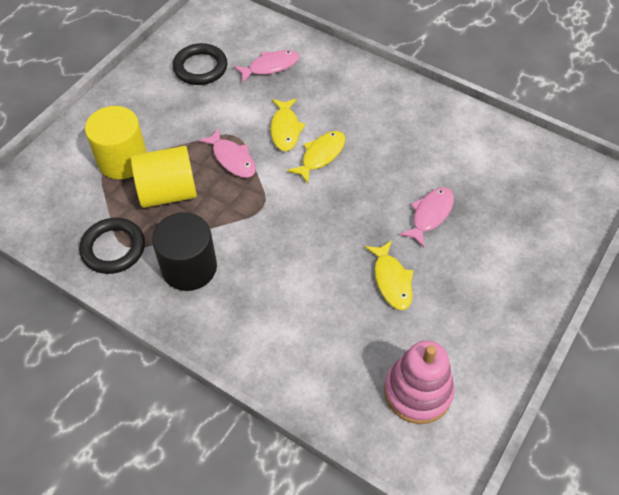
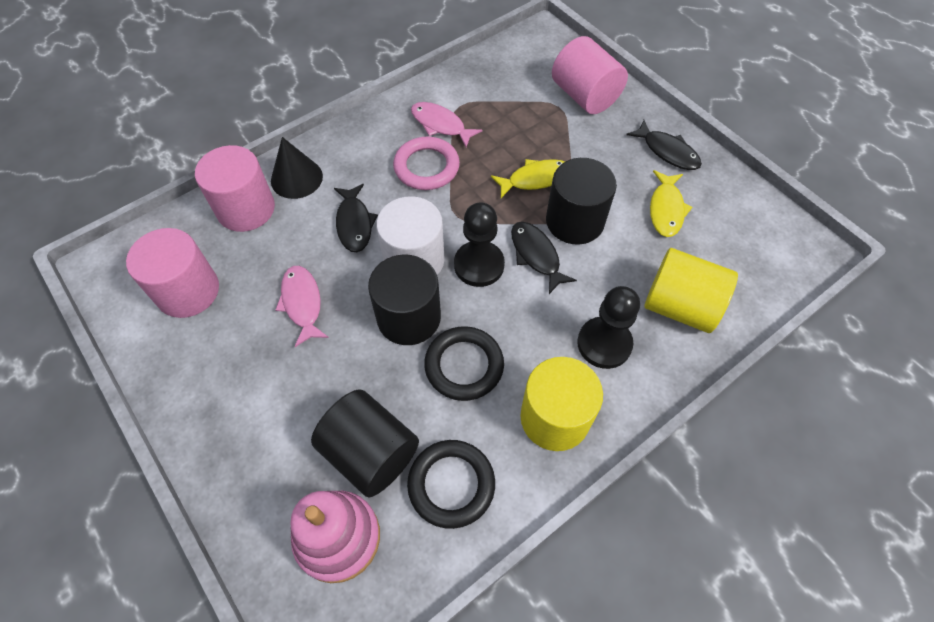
black cone: 0 -> 1
black cylinder: 1 -> 3
black fish: 0 -> 3
black pawn: 0 -> 2
pink cylinder: 0 -> 3
pink fish: 3 -> 2
pink ring: 0 -> 1
white cylinder: 0 -> 1
yellow fish: 3 -> 2

